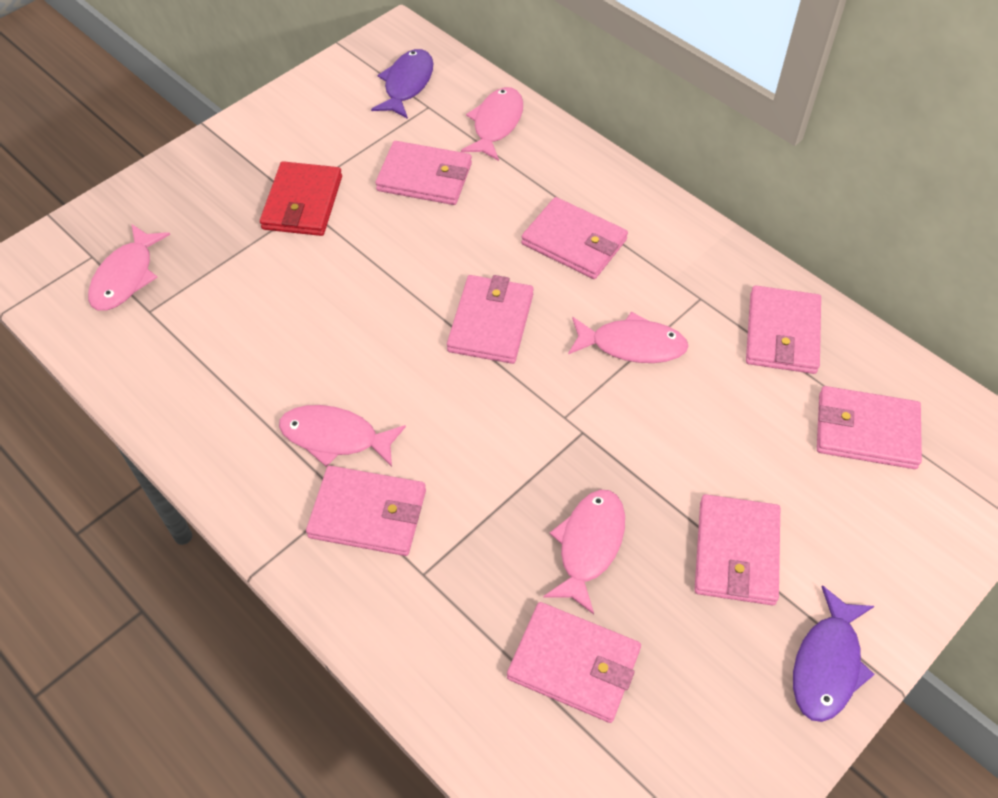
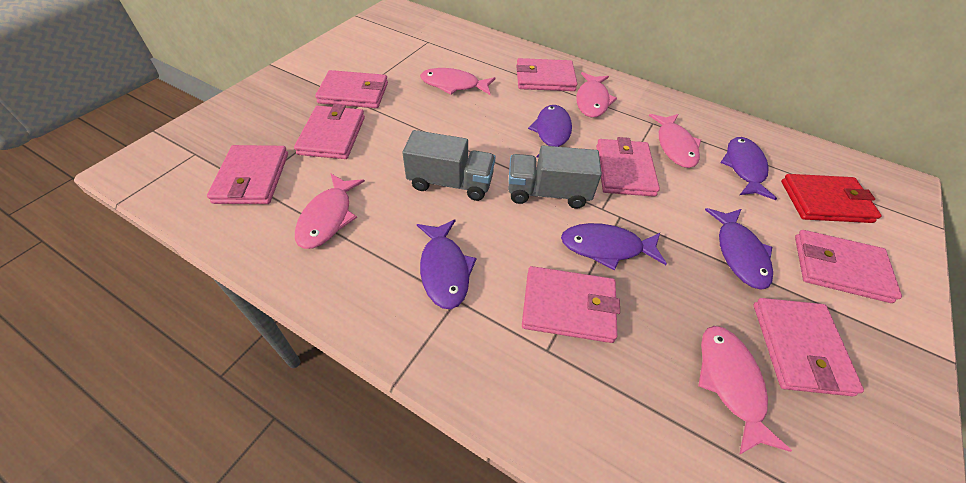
grey truck: 0 -> 2
purple fish: 2 -> 5

